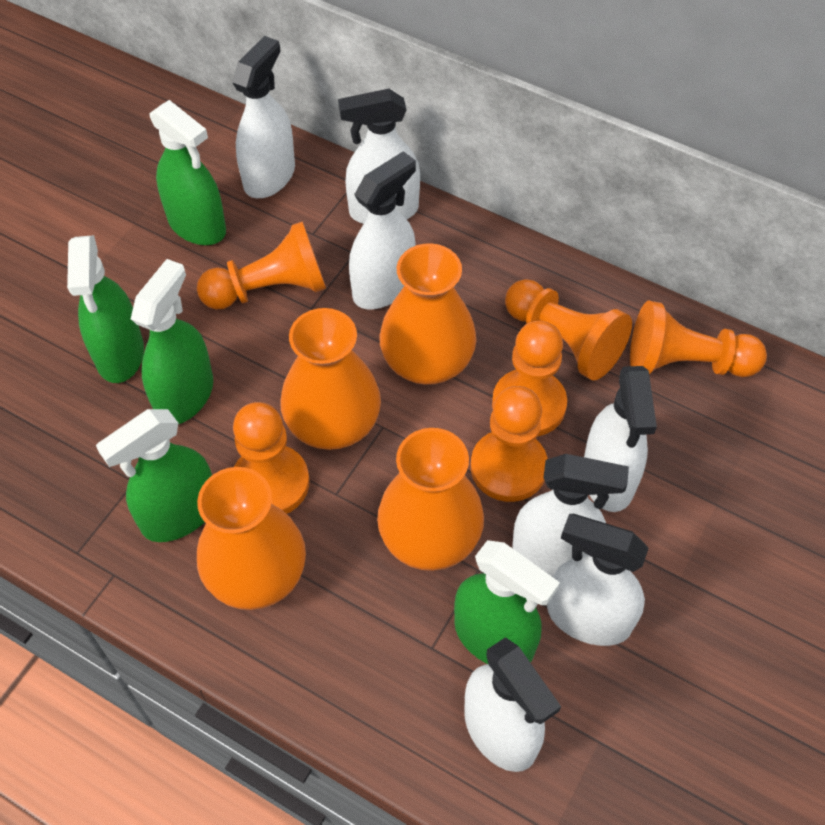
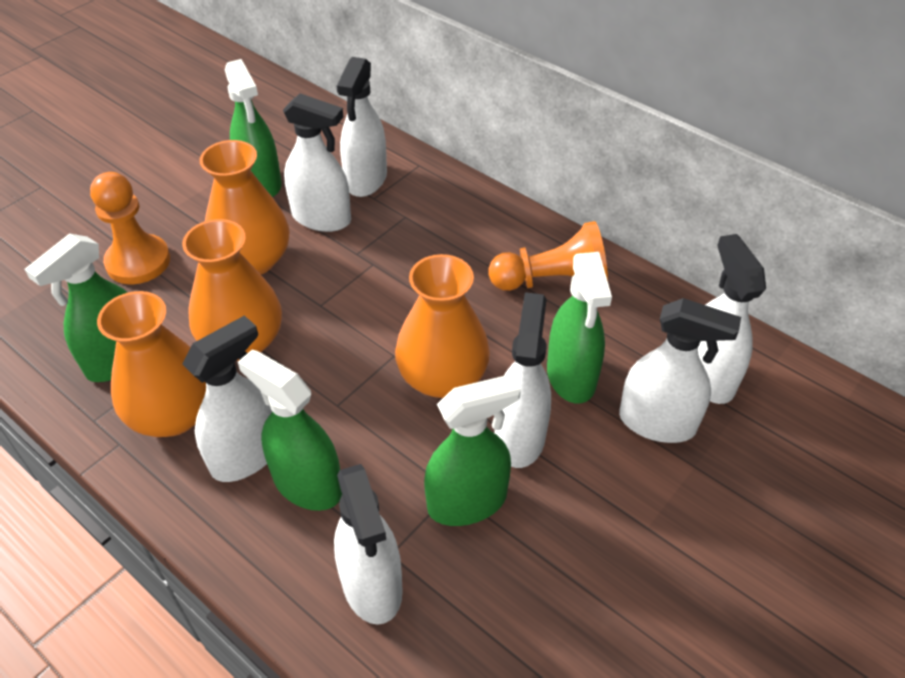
orange pawn: 6 -> 2

